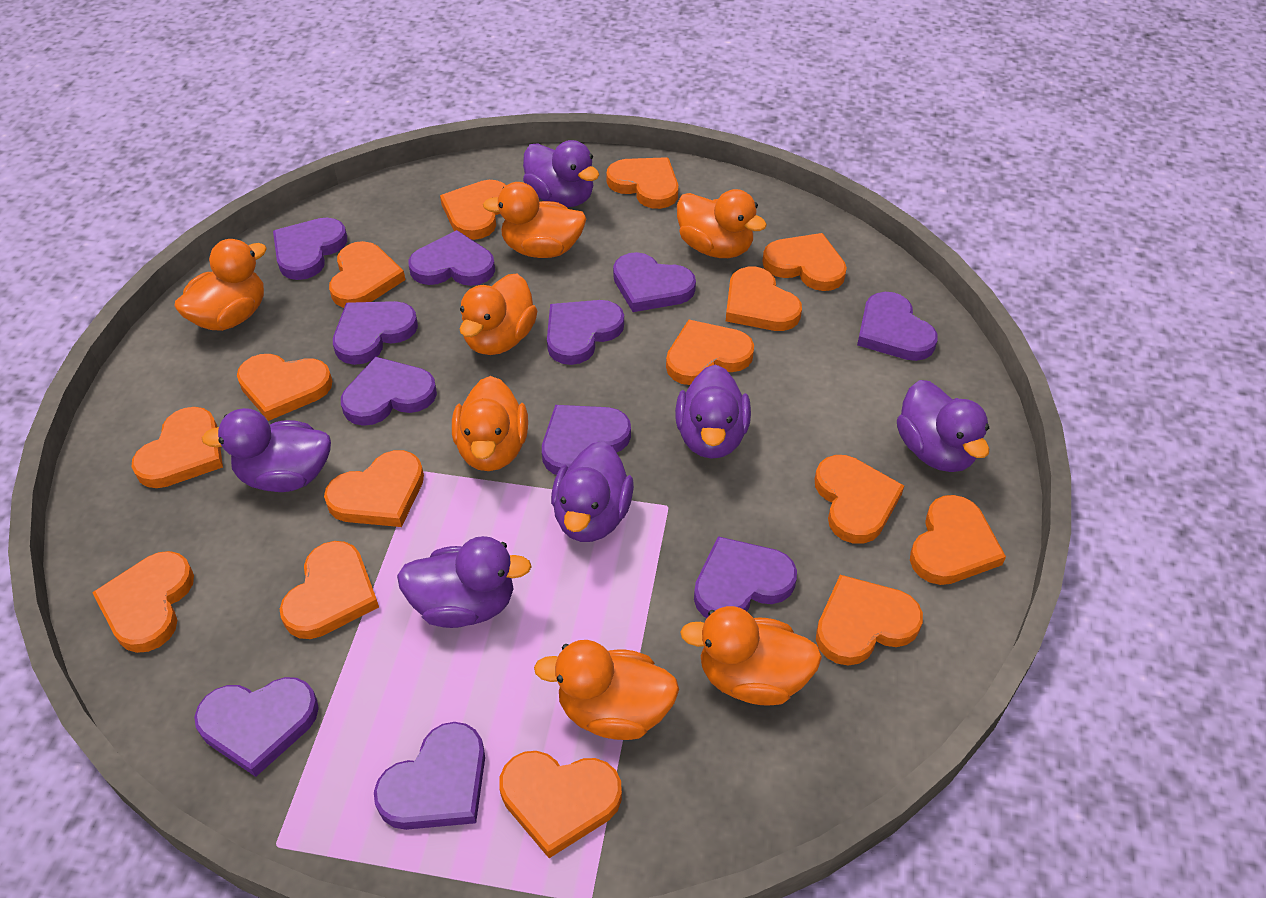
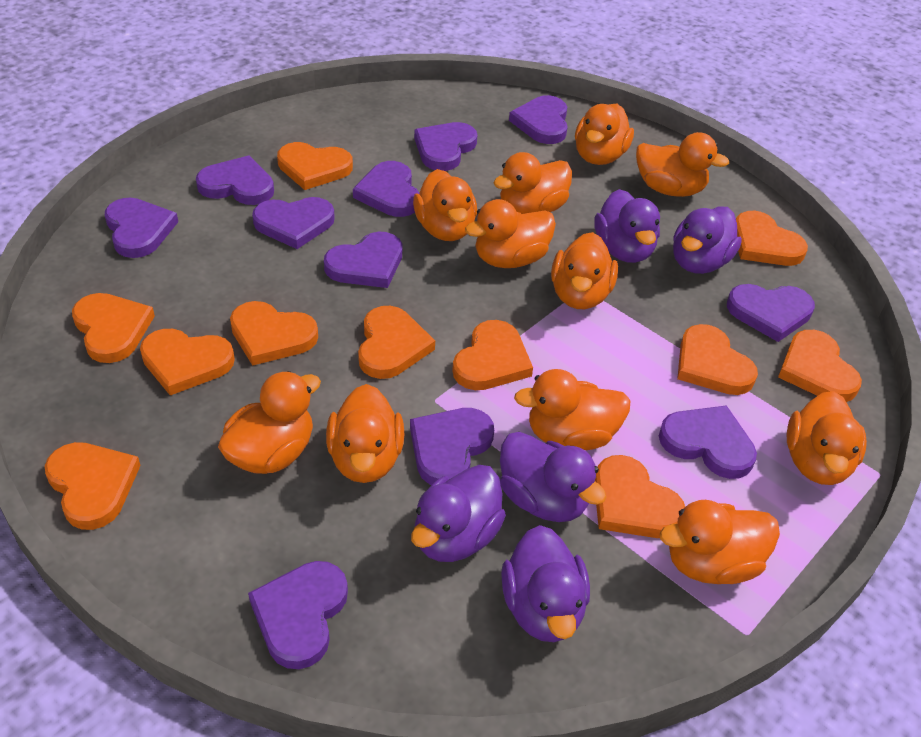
orange duck: 7 -> 11
orange heart: 15 -> 11
purple duck: 6 -> 5

